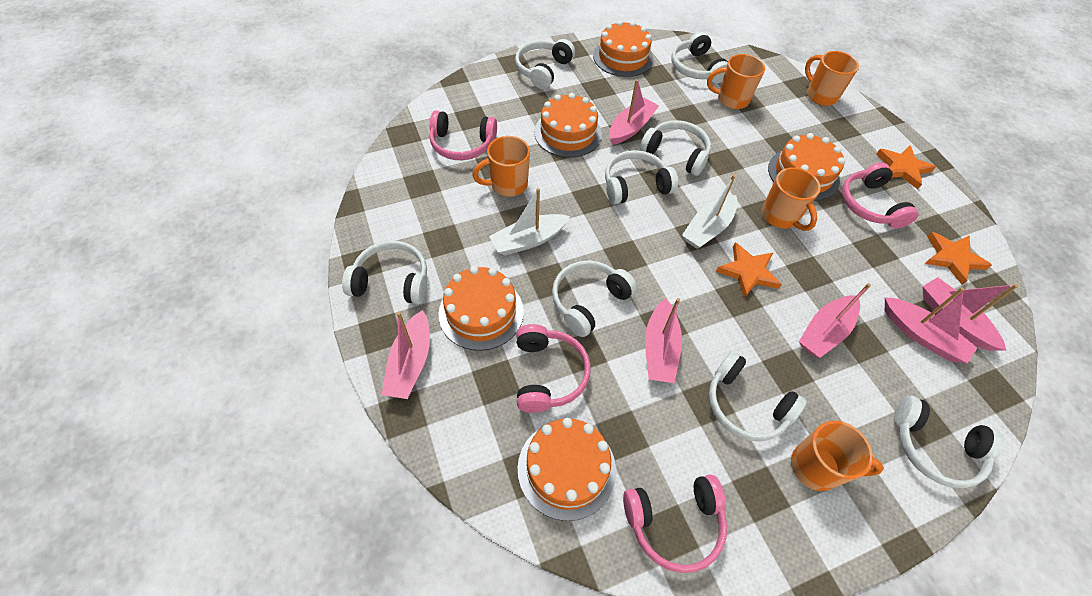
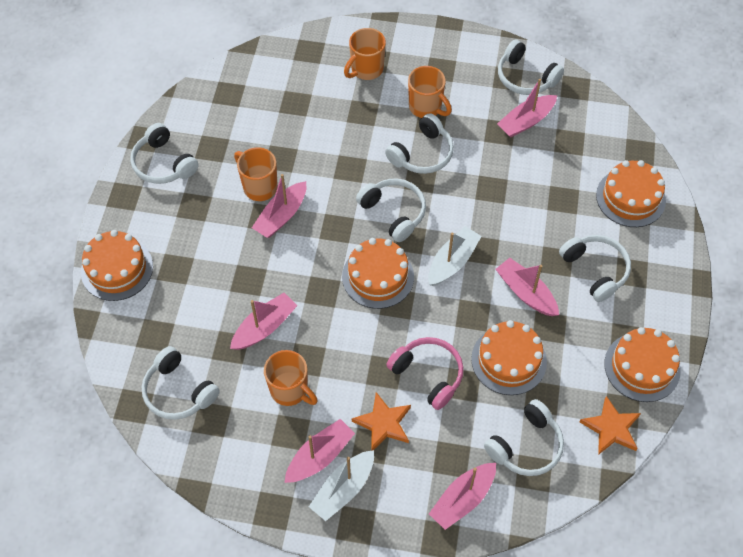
orange mug: 5 -> 4
orange star: 3 -> 2
pink headphones: 4 -> 1
white headphones: 8 -> 7

